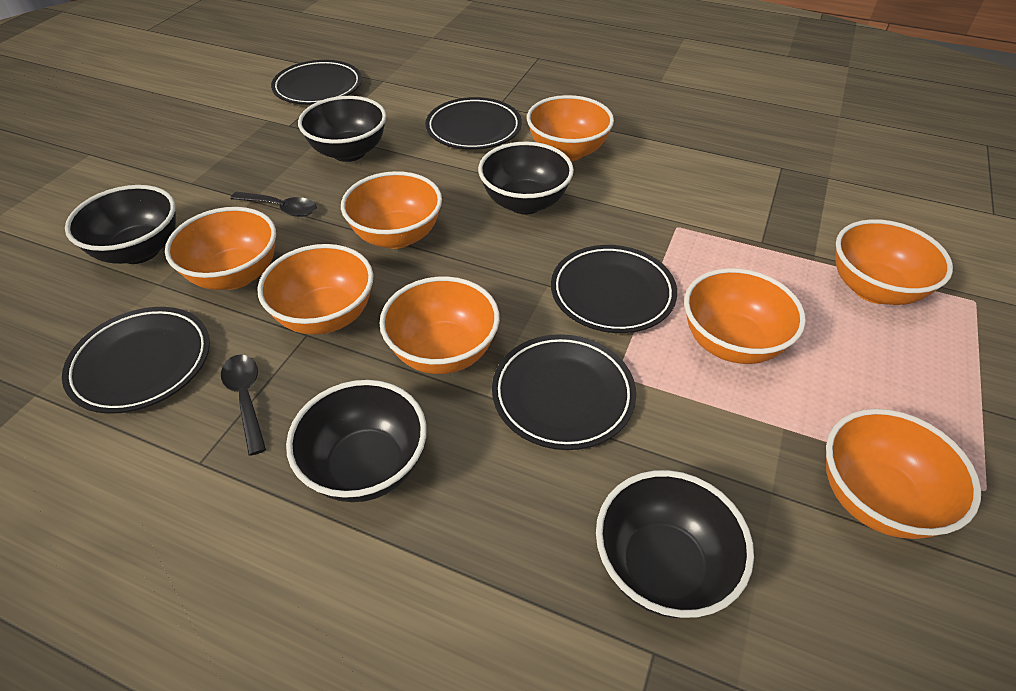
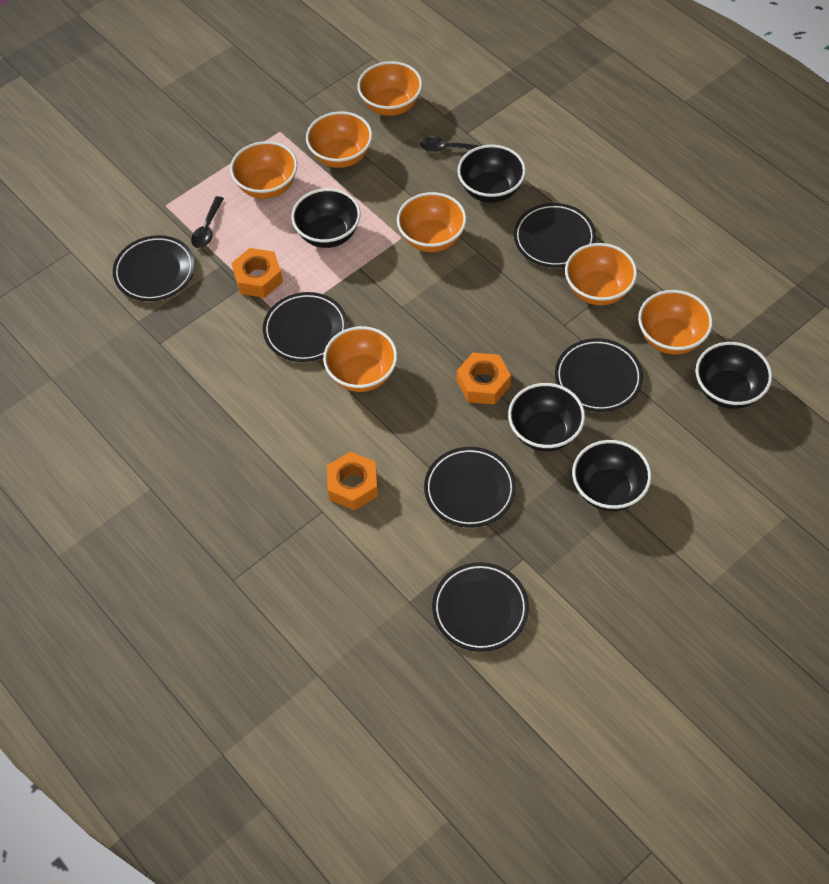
black plate: 5 -> 6
orange bowl: 8 -> 7
orange nut: 0 -> 3

